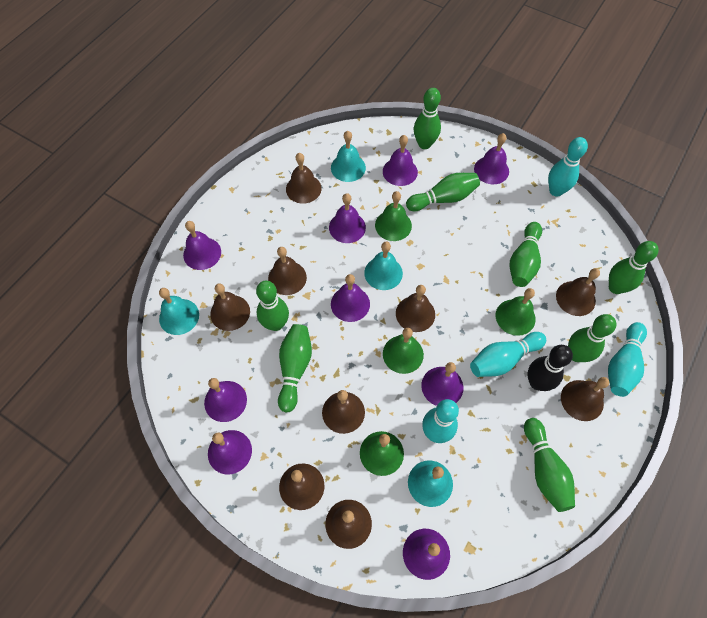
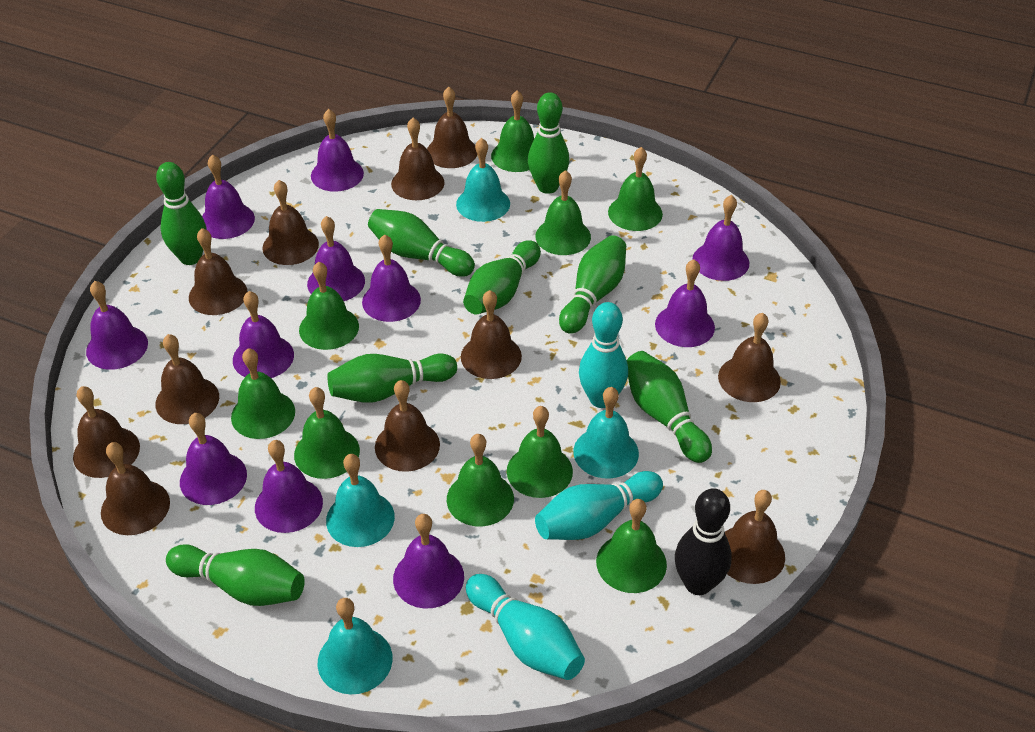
brown bell: 9 -> 11
green bell: 4 -> 9
purple bell: 9 -> 11
turquoise bowling pin: 4 -> 3

